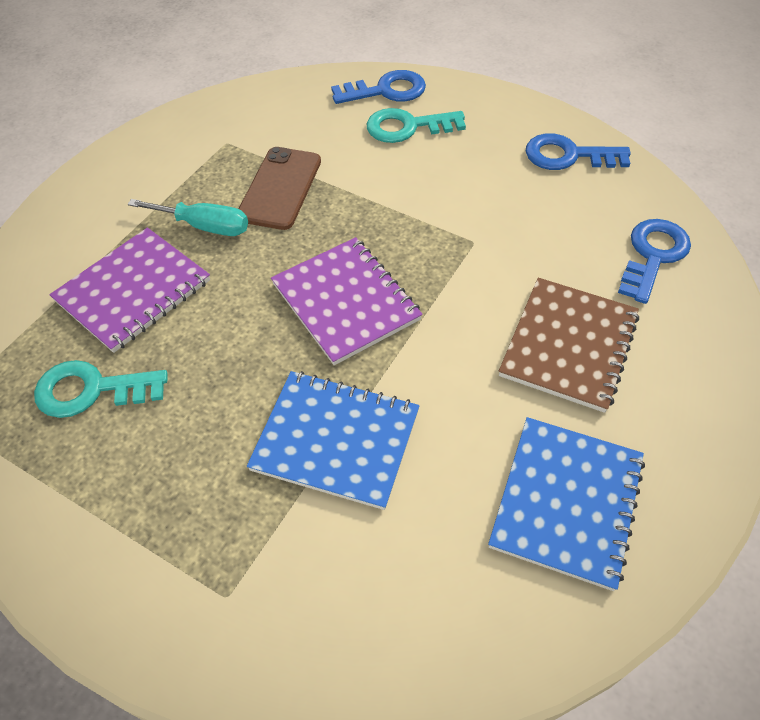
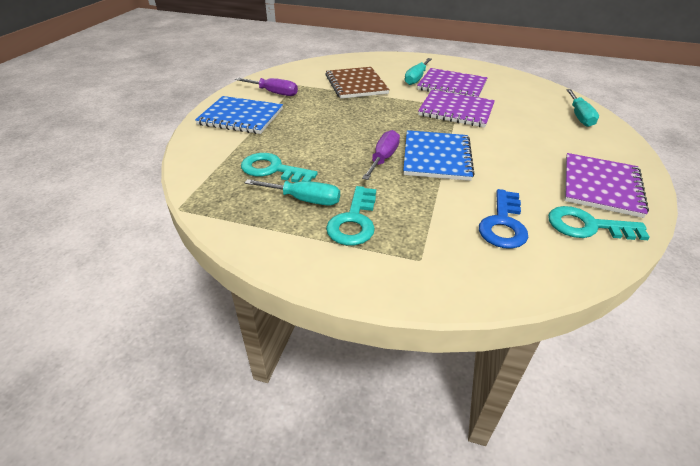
blue key: 3 -> 1
brown phone: 1 -> 0
purple notebook: 2 -> 3
purple screwdriver: 0 -> 2
turquoise key: 2 -> 3
turquoise screwdriver: 1 -> 3

